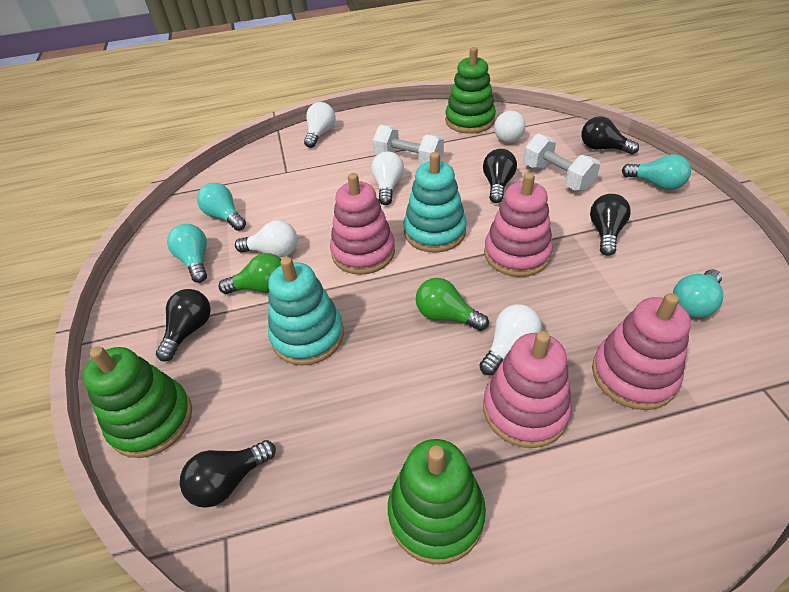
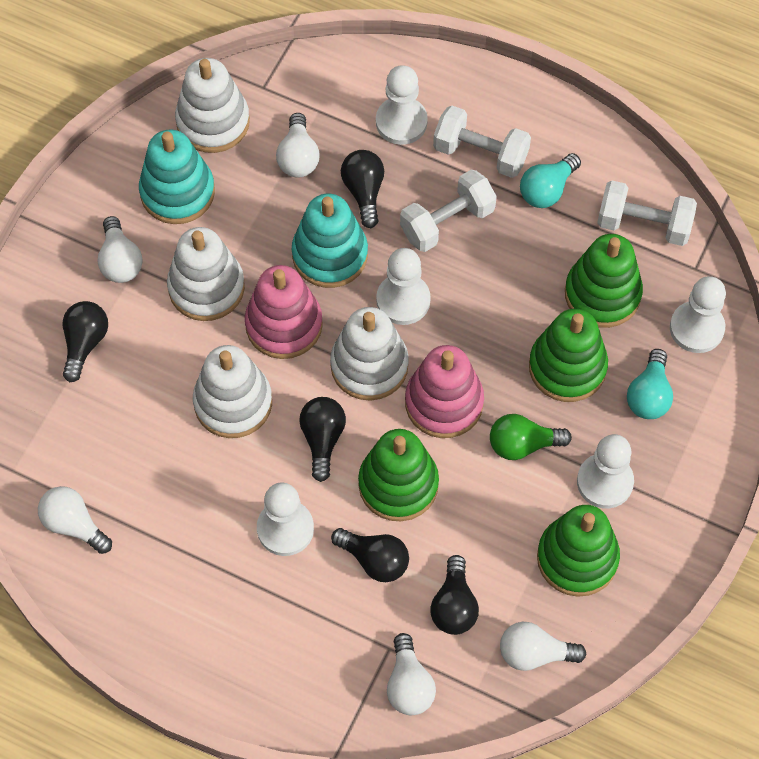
green light bulb: 2 -> 1
green stacking toy: 3 -> 4
pink stacking toy: 4 -> 2
turquoise light bulb: 4 -> 2
white dumbbell: 2 -> 3
white pawn: 0 -> 5
white stacking toy: 0 -> 4

